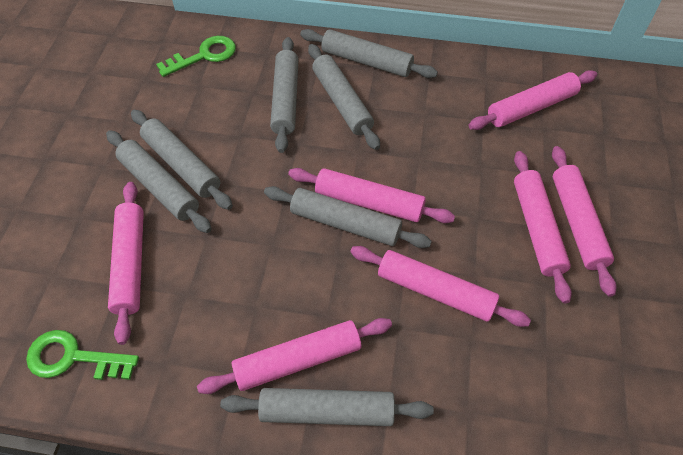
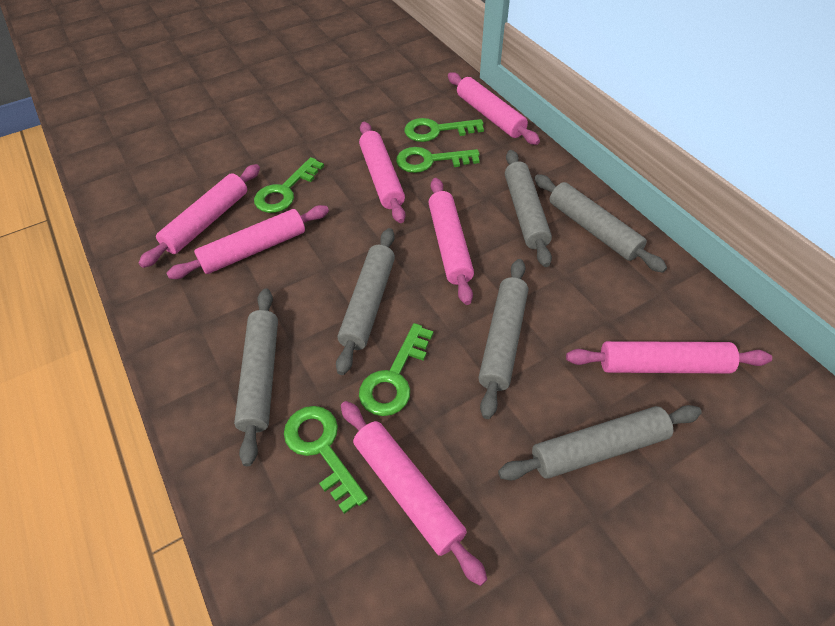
green key: 2 -> 5
grey rolling pin: 7 -> 6

